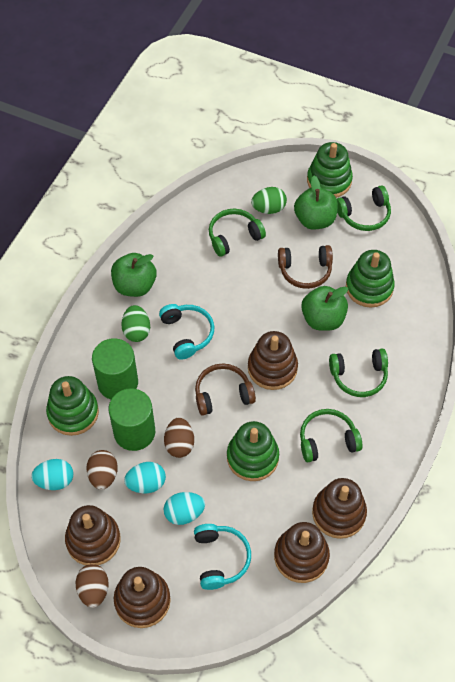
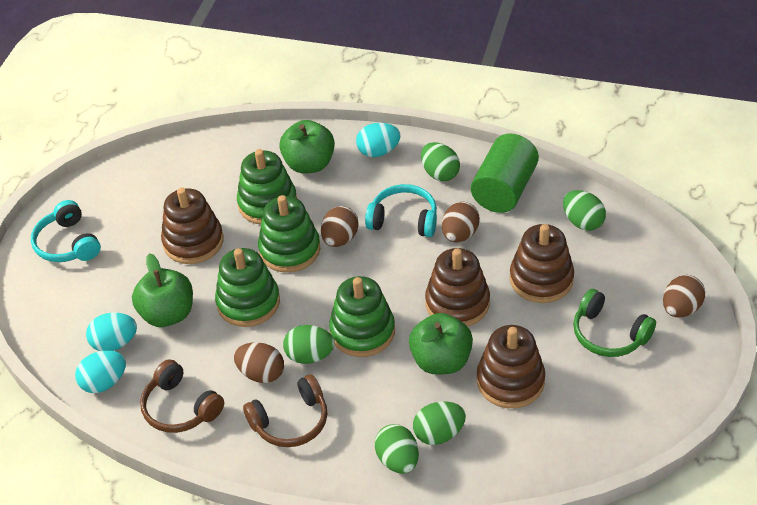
brown egg: 3 -> 4
brown stacking toy: 5 -> 4
green cylinder: 2 -> 1
green egg: 2 -> 5
green headphones: 4 -> 1

